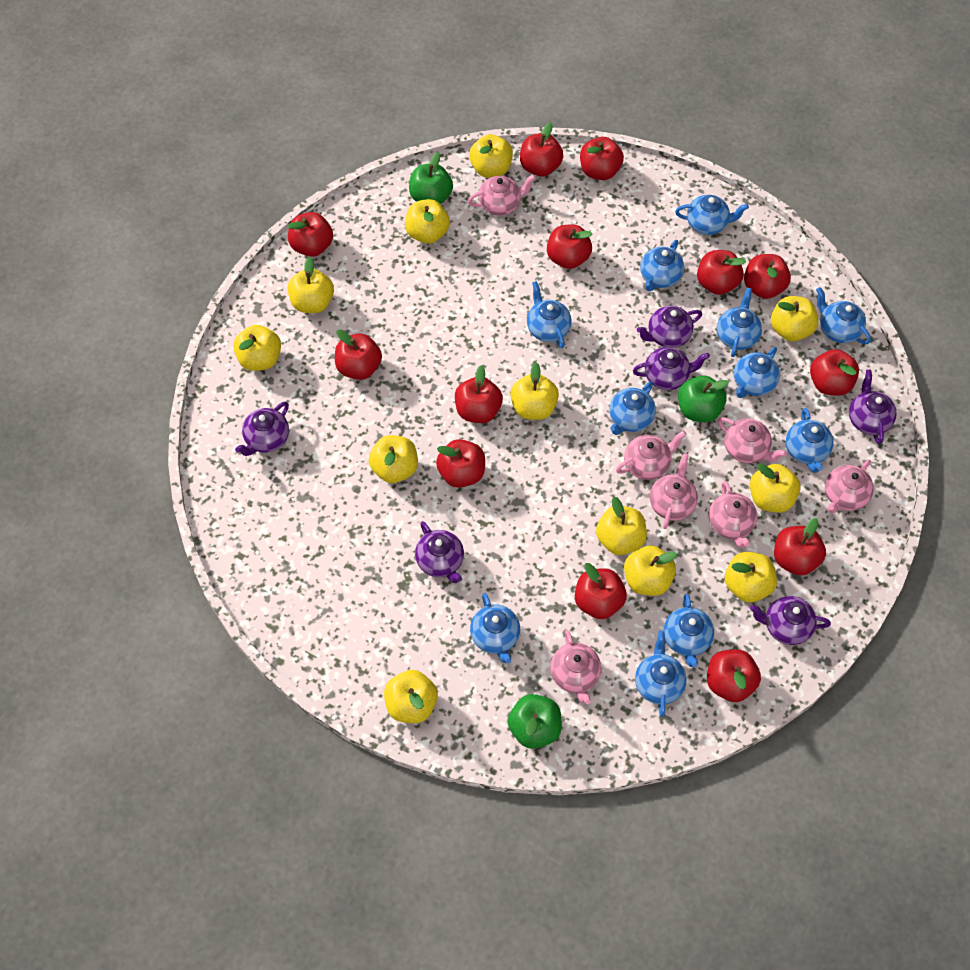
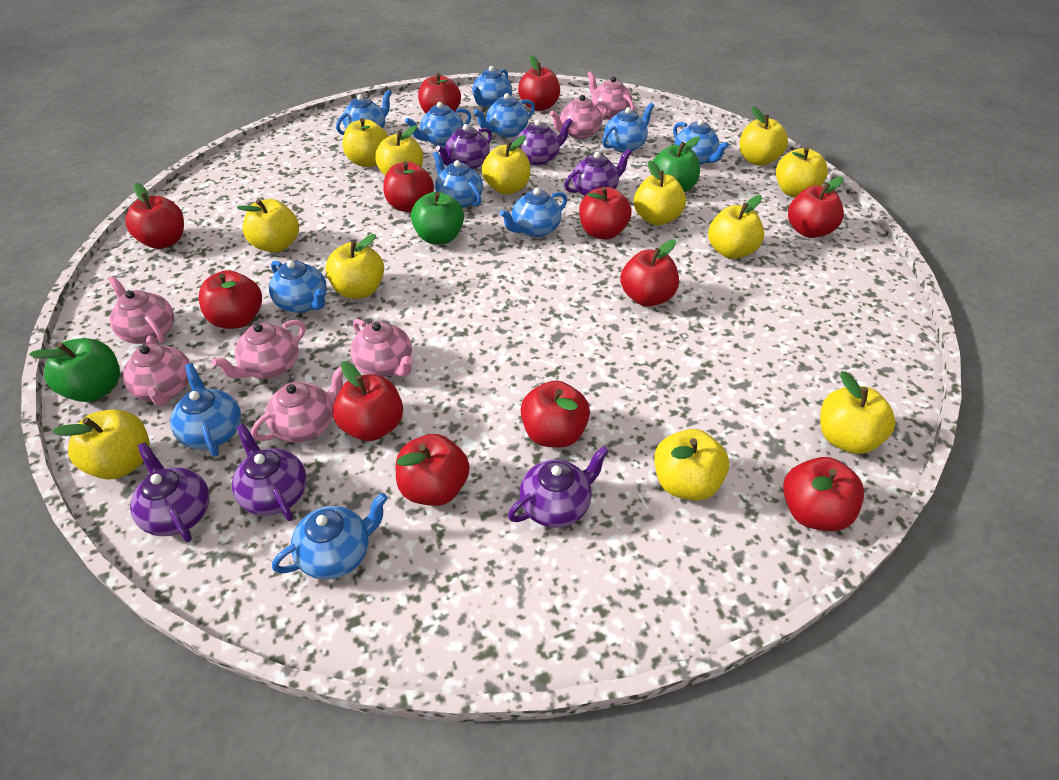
red apple: 13 -> 12

